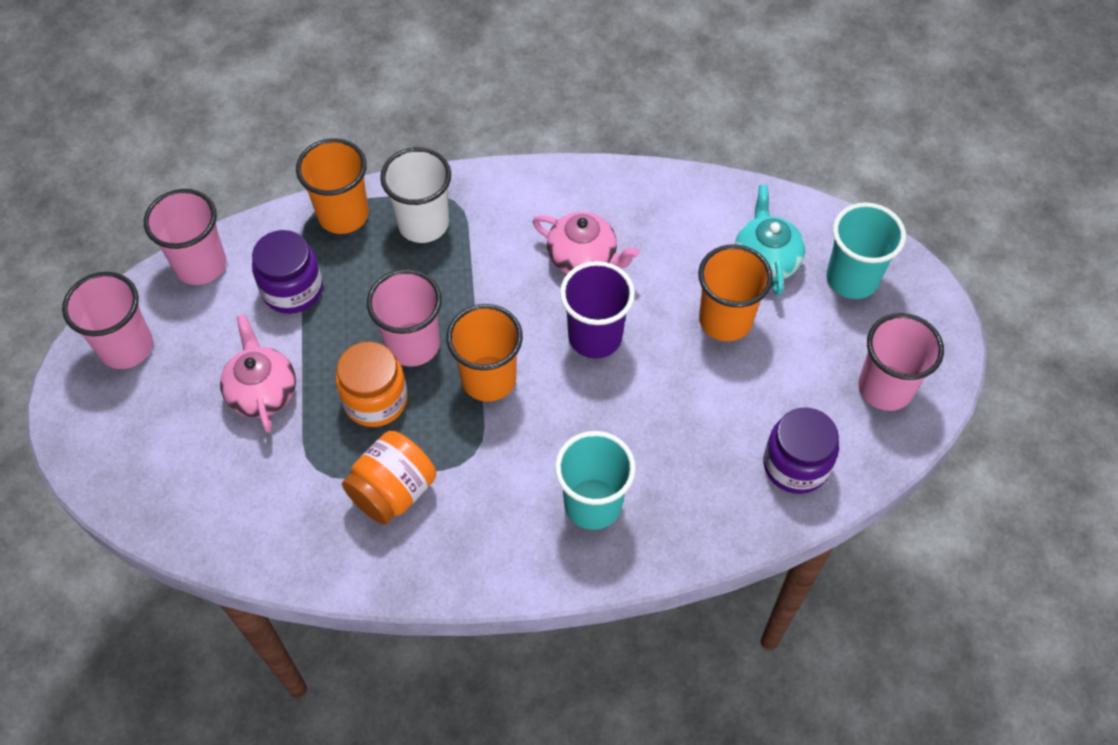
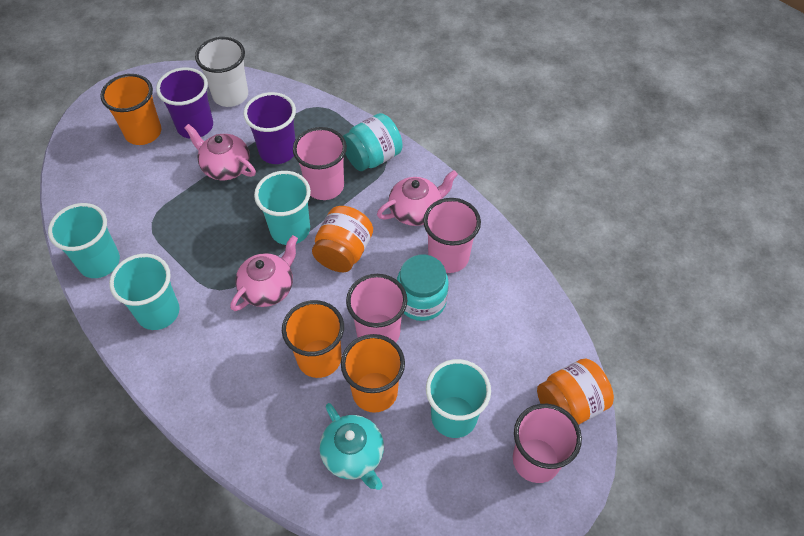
pink teapot: 2 -> 3
purple cup: 1 -> 2
purple jar: 2 -> 0
turquoise cup: 2 -> 4
turquoise jar: 0 -> 2

